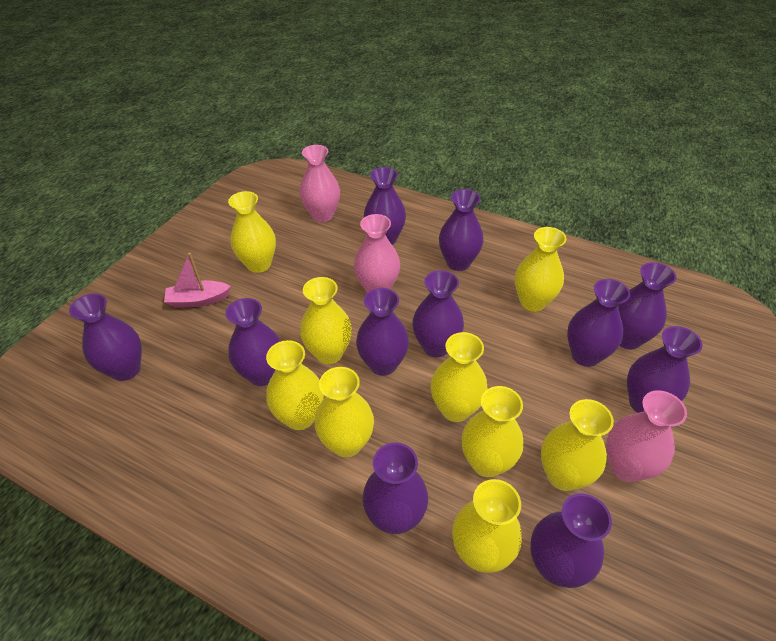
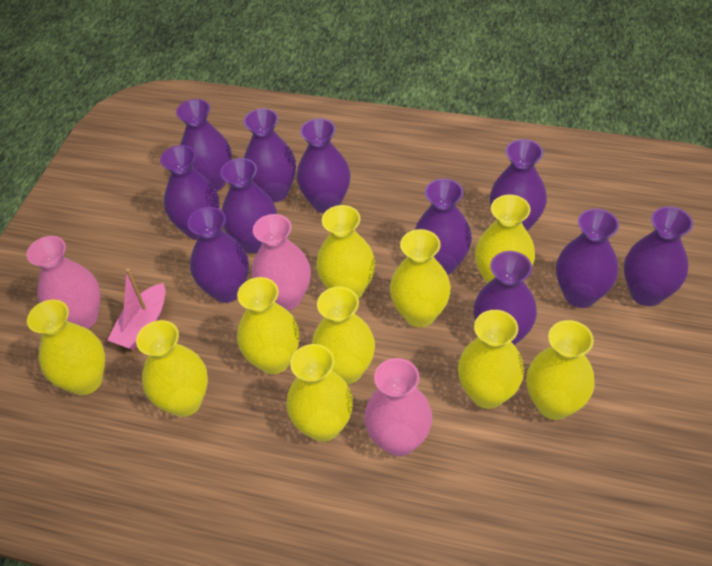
yellow vase: 9 -> 10

